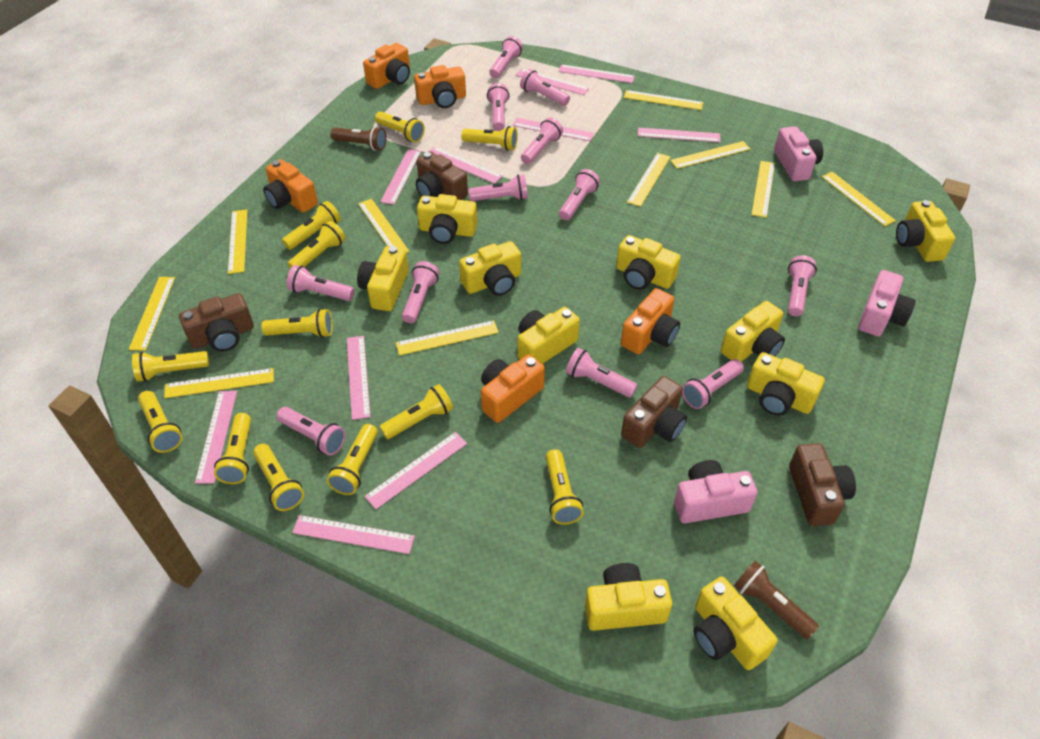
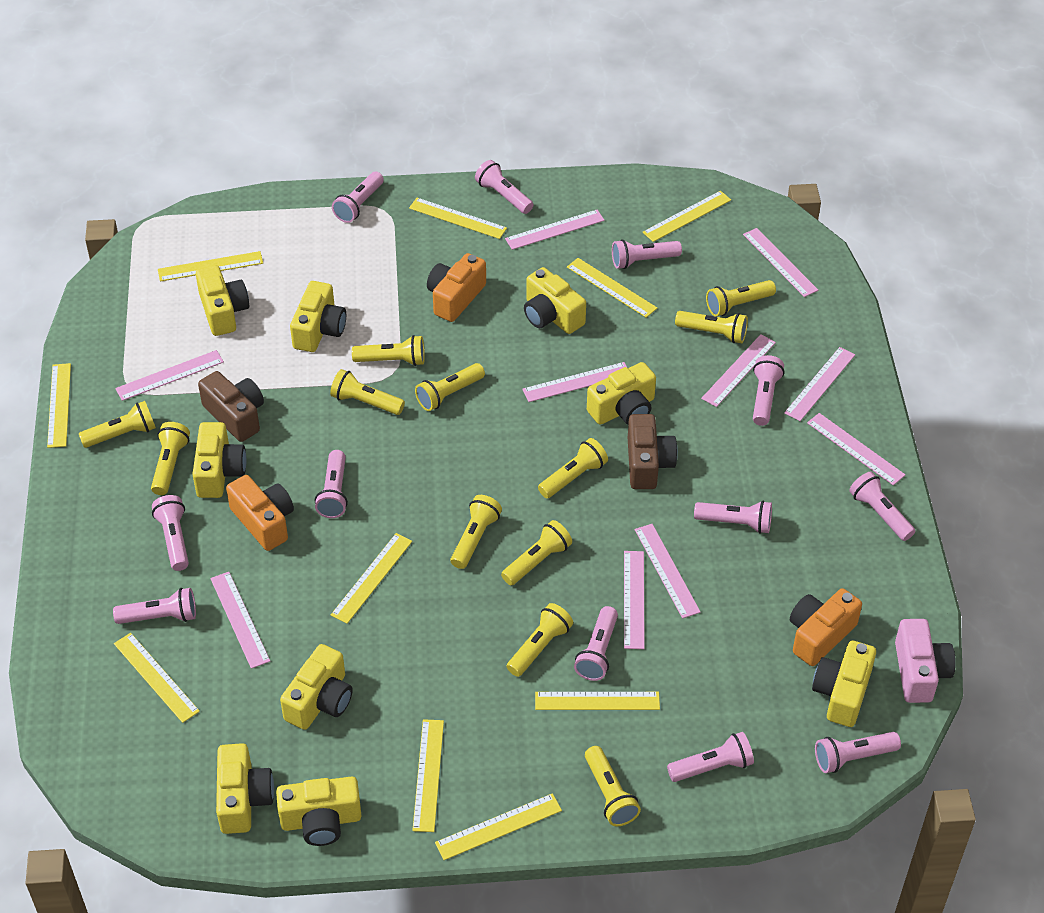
brown camera: 4 -> 2
brown flashlight: 2 -> 0
orange camera: 5 -> 3
pink camera: 3 -> 1
yellow camera: 10 -> 9

